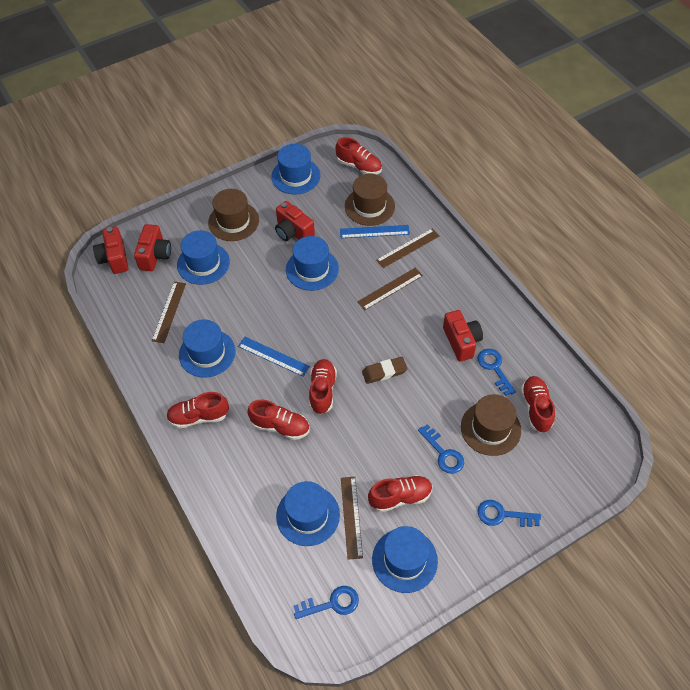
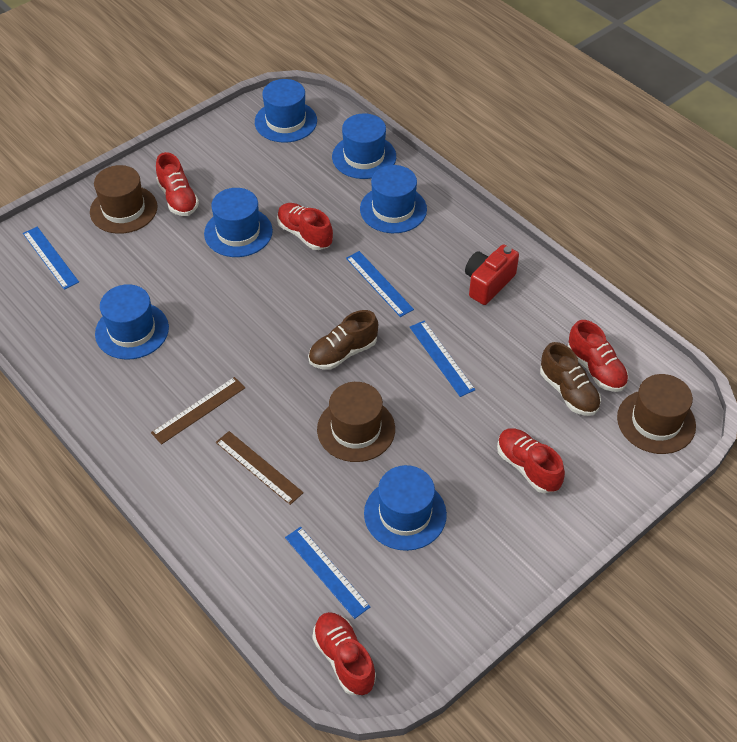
blue key: 4 -> 0
blue ruler: 2 -> 4
brown eraser: 1 -> 0
brown ruler: 4 -> 2
brown shoe: 0 -> 2
red camera: 4 -> 1
red shoe: 6 -> 5

